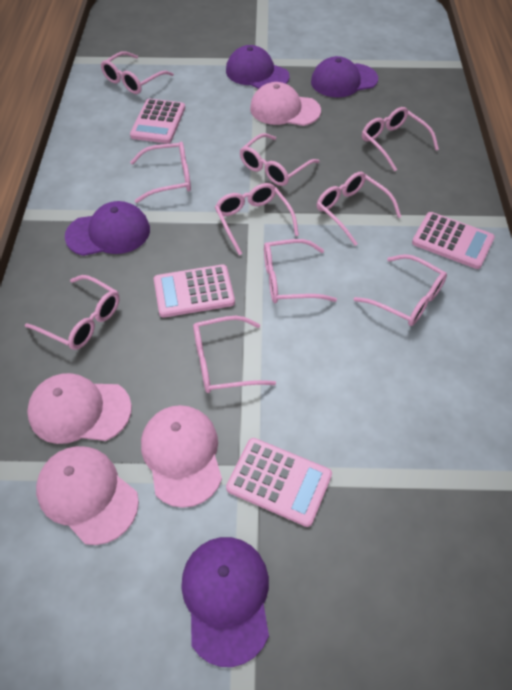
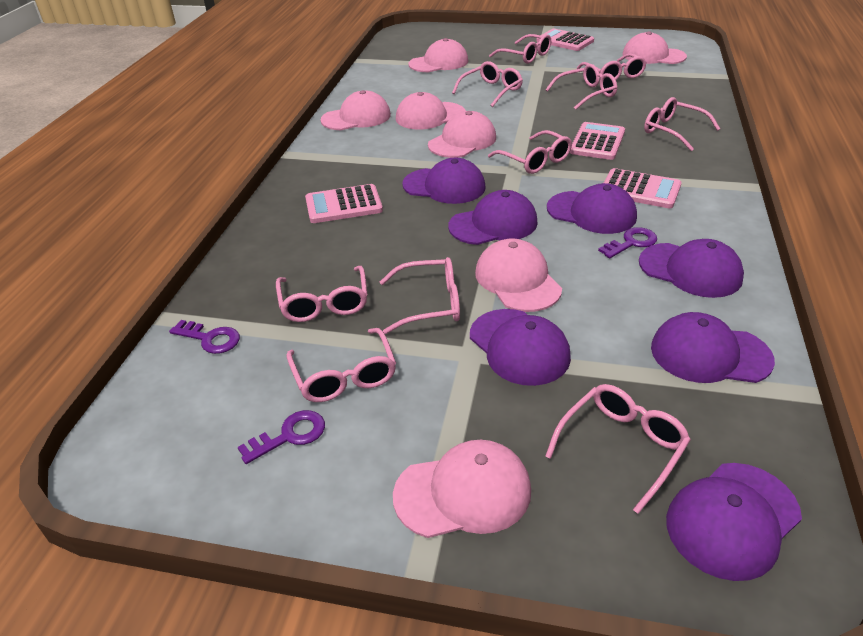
pink cap: 4 -> 7
purple cap: 4 -> 7
purple key: 0 -> 3

